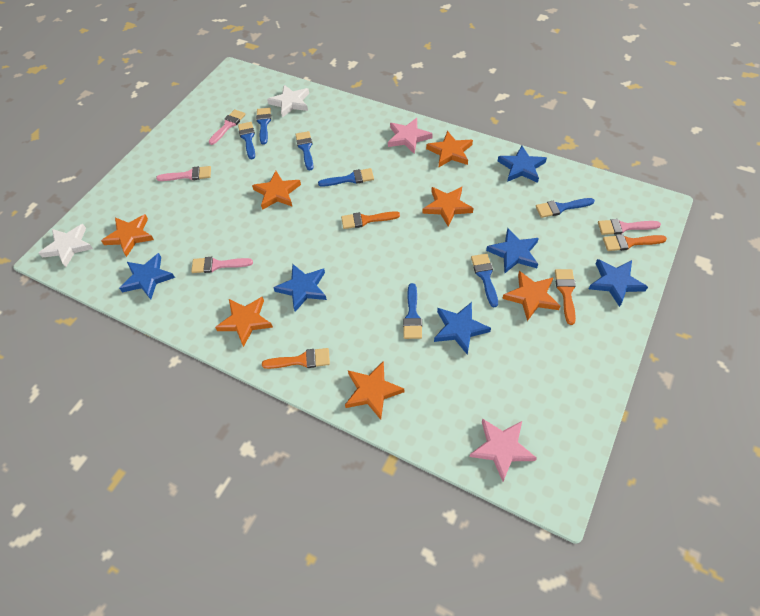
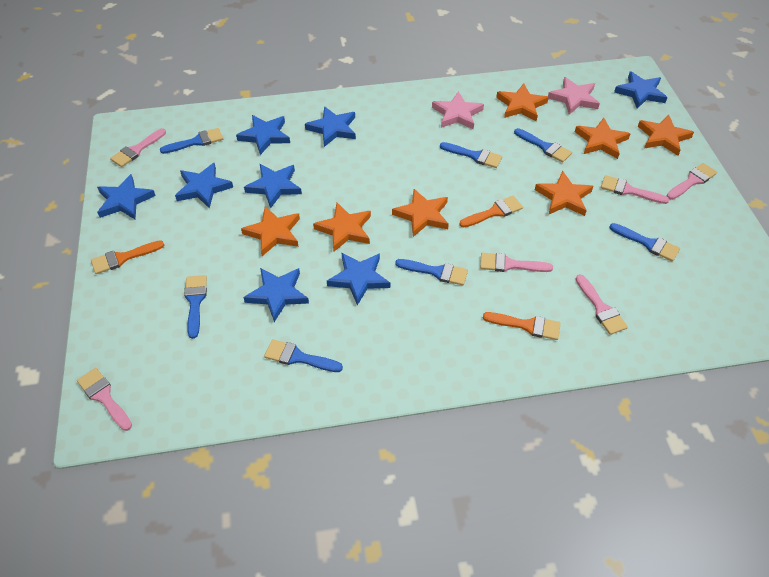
blue star: 6 -> 8
orange brush: 4 -> 3
pink brush: 4 -> 6
white star: 2 -> 0

